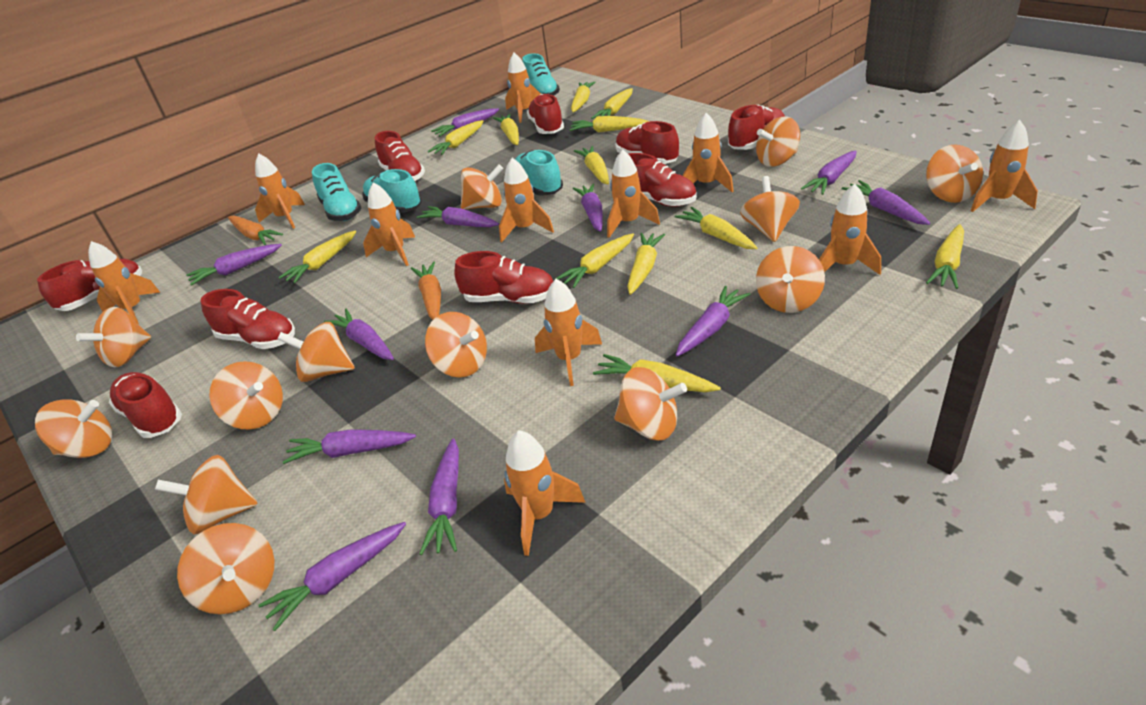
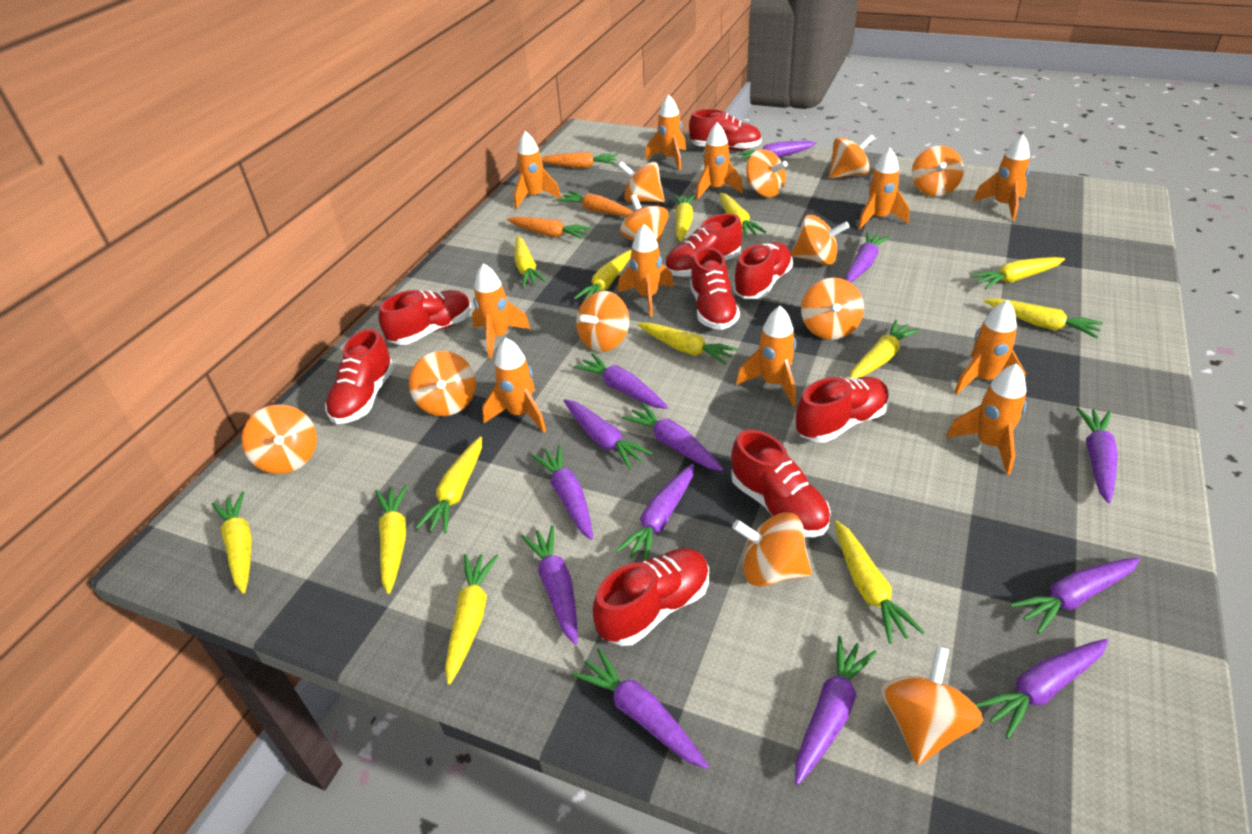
orange carrot: 2 -> 3
orange spinning top: 13 -> 12
purple carrot: 11 -> 13
turquoise shoe: 4 -> 0
yellow carrot: 12 -> 13

